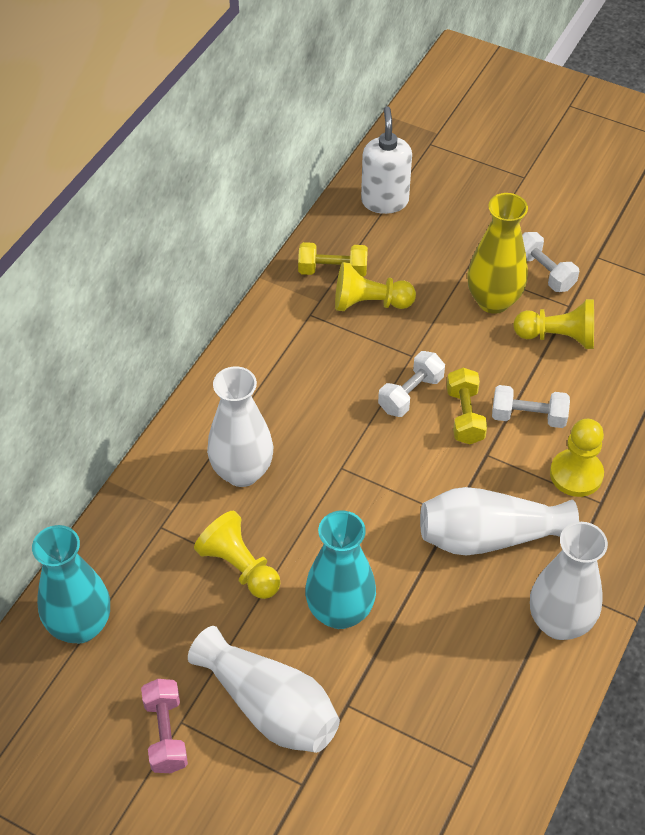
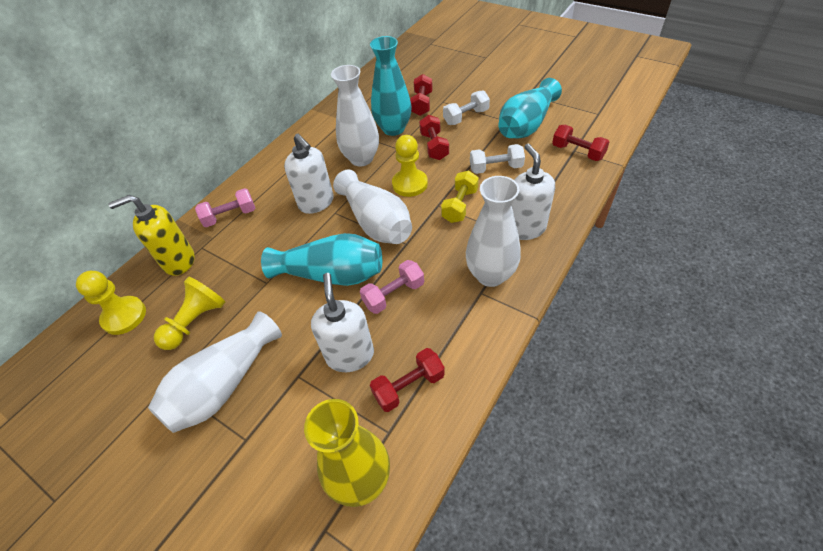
pink dumbbell: 1 -> 2
red dumbbell: 0 -> 4
turquoise vase: 2 -> 3
white dumbbell: 3 -> 2
white soap dispenser: 1 -> 3
yellow dumbbell: 2 -> 1
yellow pawn: 4 -> 3
yellow soap dispenser: 0 -> 1

